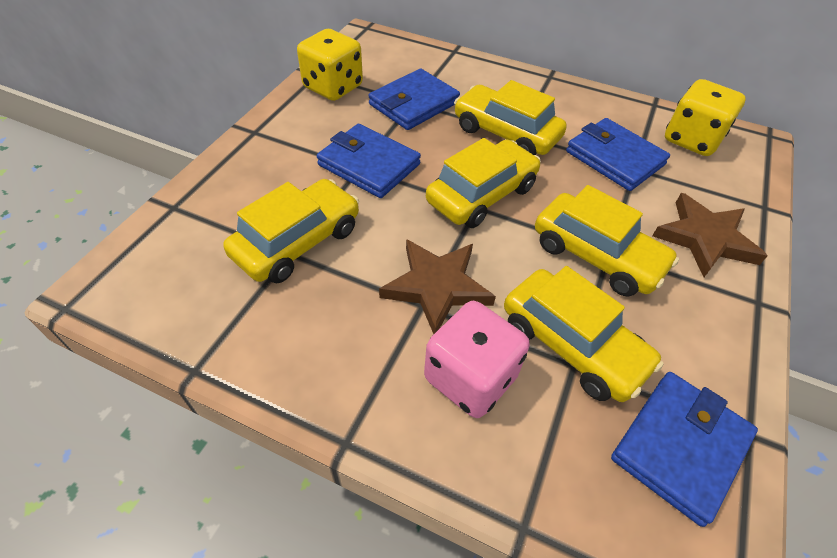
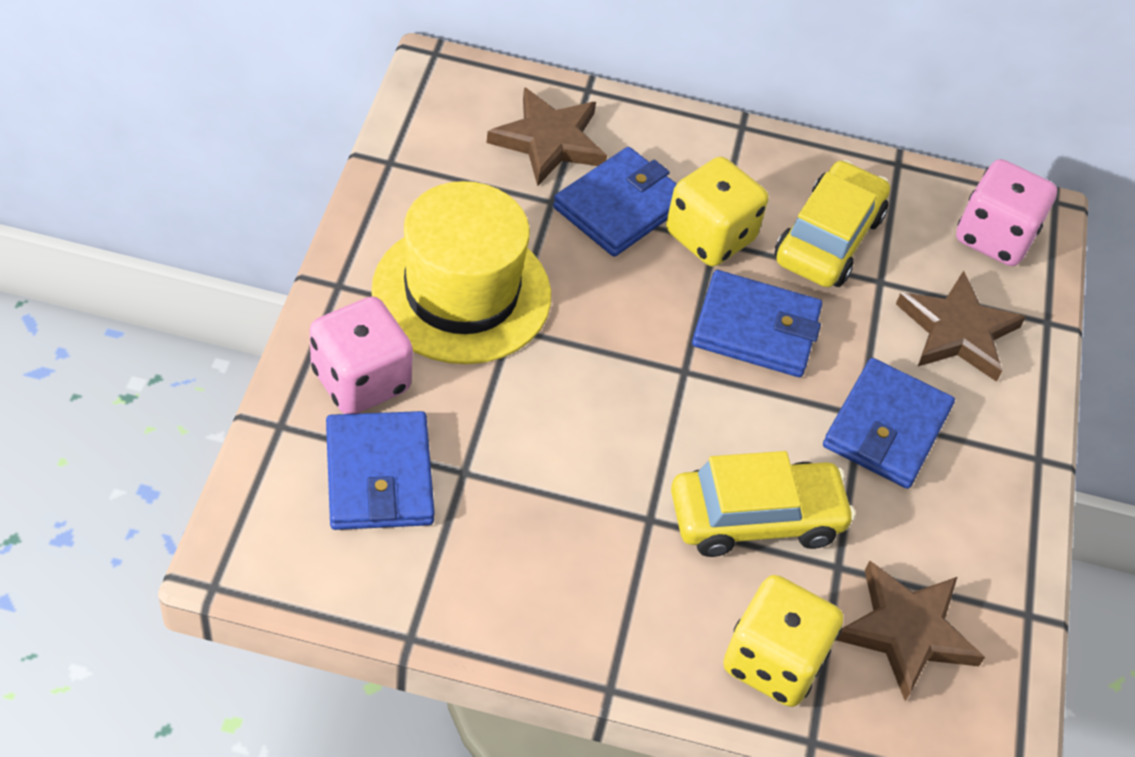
brown star: 2 -> 3
pink dice: 1 -> 2
yellow car: 5 -> 2
yellow hat: 0 -> 1

